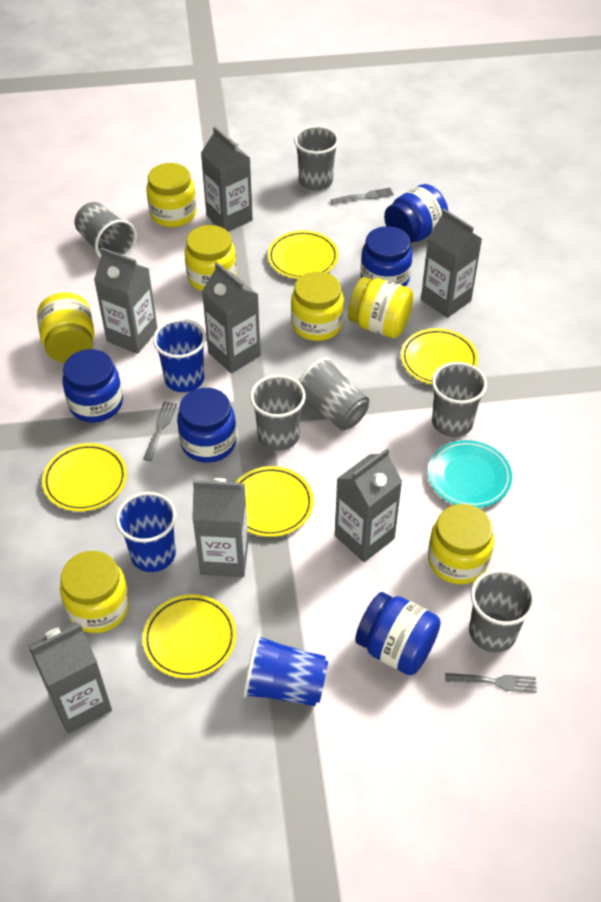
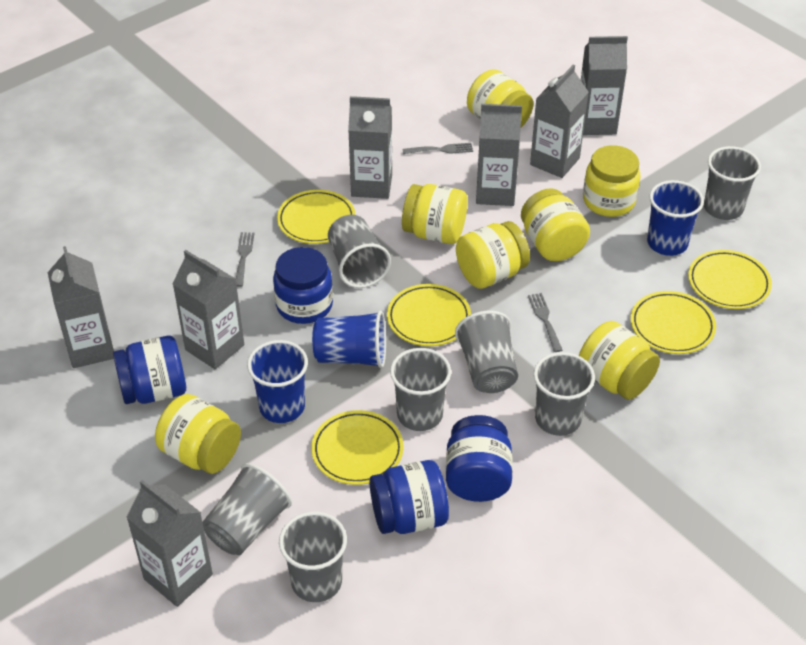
blue jar: 5 -> 4
grey cup: 6 -> 7
turquoise plate: 1 -> 0

